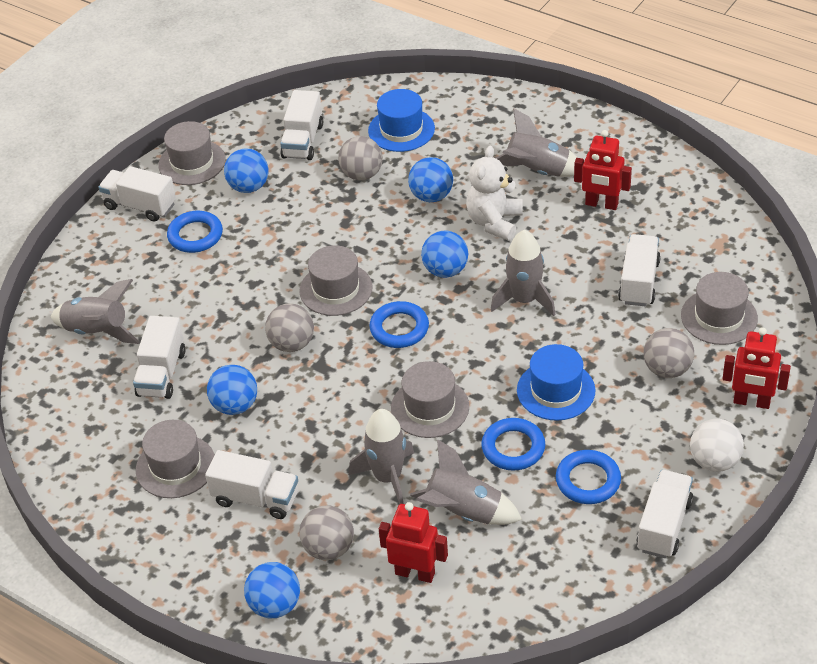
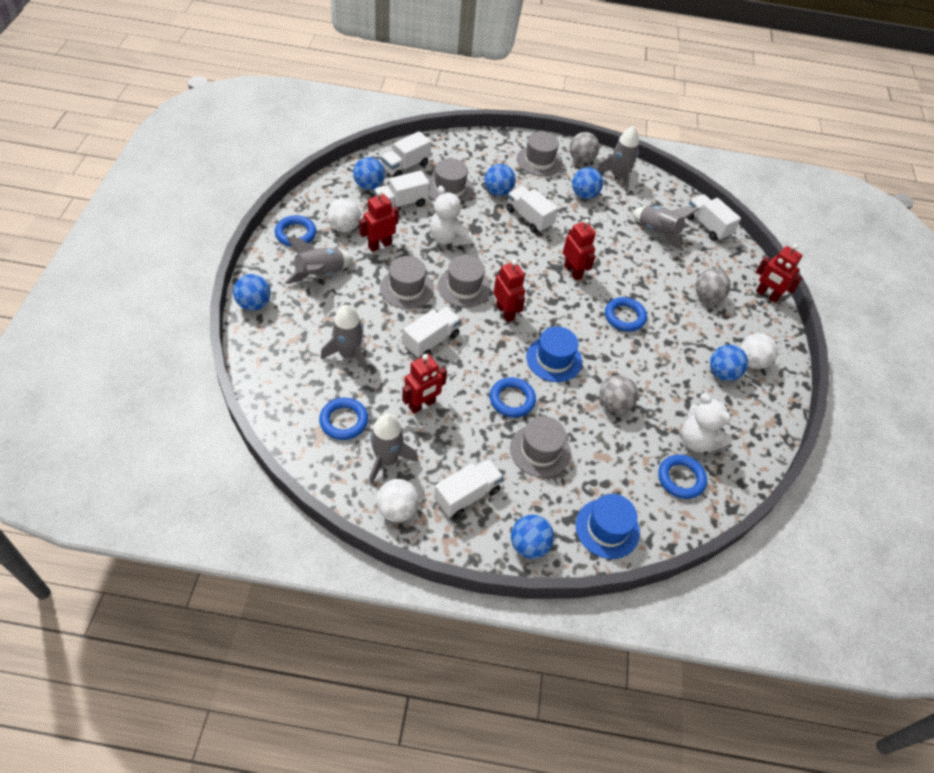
blue ball: 5 -> 6
blue ring: 4 -> 5
grey ball: 4 -> 3
red robot: 3 -> 5
white ball: 1 -> 3
white teddy bear: 1 -> 2

